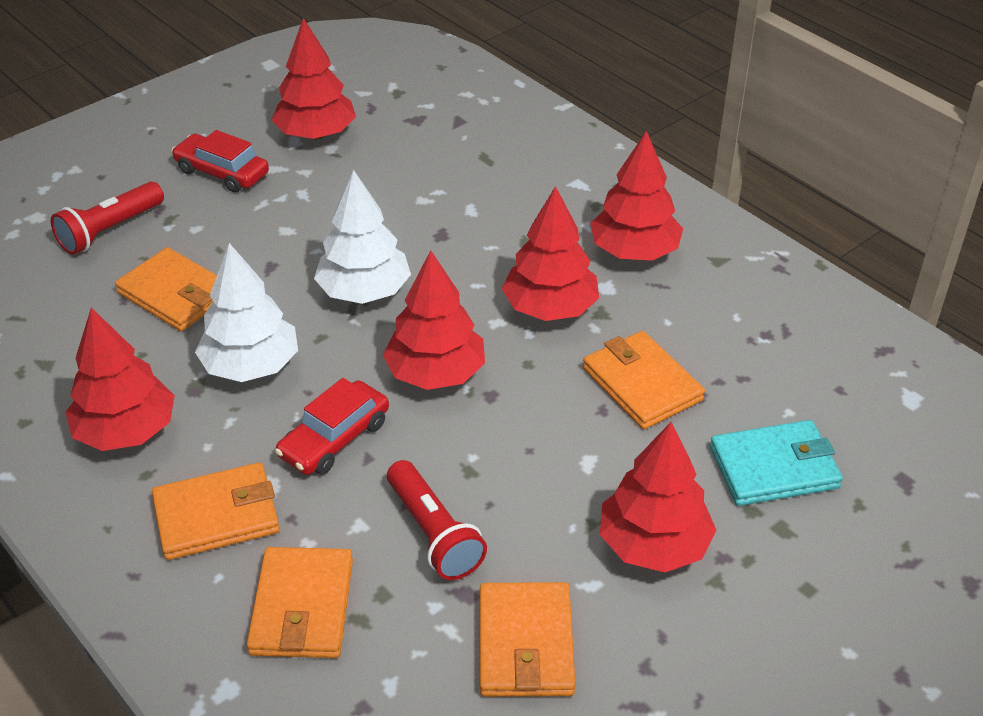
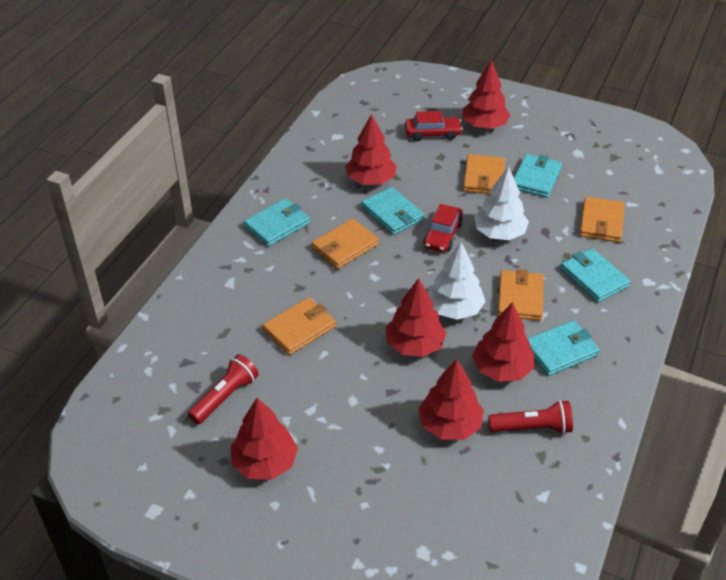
turquoise wallet: 1 -> 5

